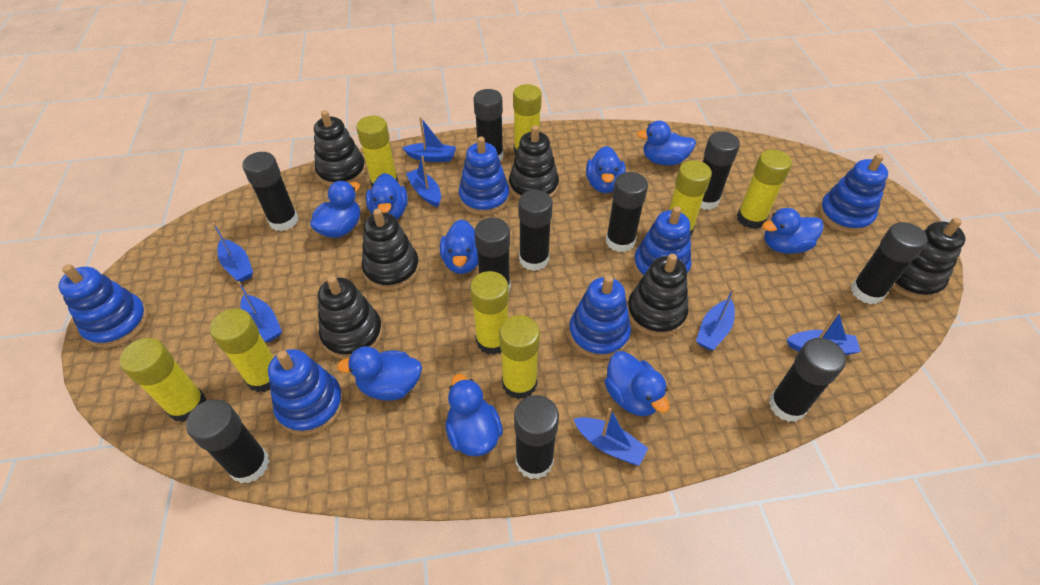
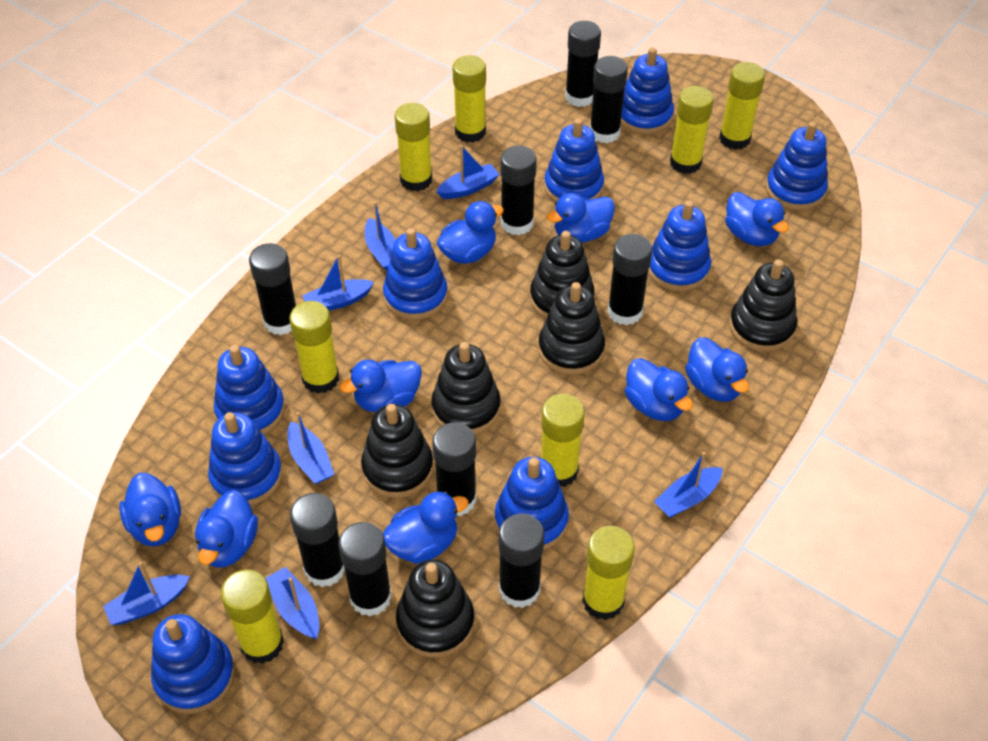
black glue stick: 10 -> 9
blue stacking toy: 6 -> 9

